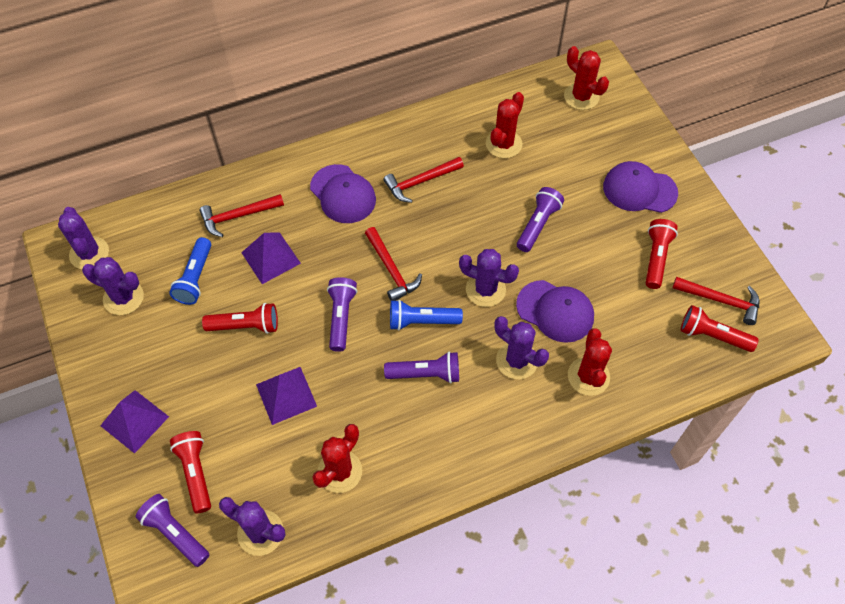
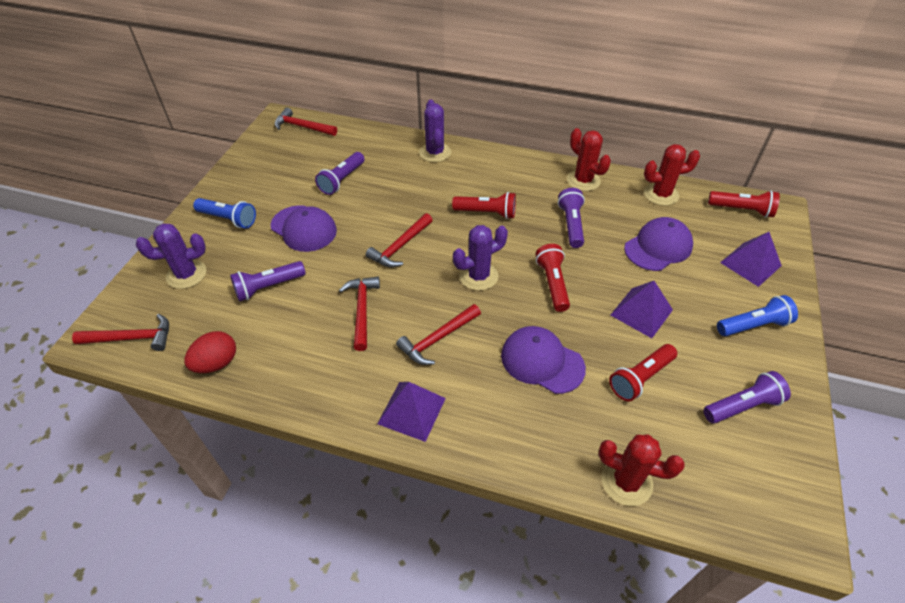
purple cactus: 5 -> 3
red cactus: 4 -> 3
red egg: 0 -> 1
red hammer: 4 -> 5

